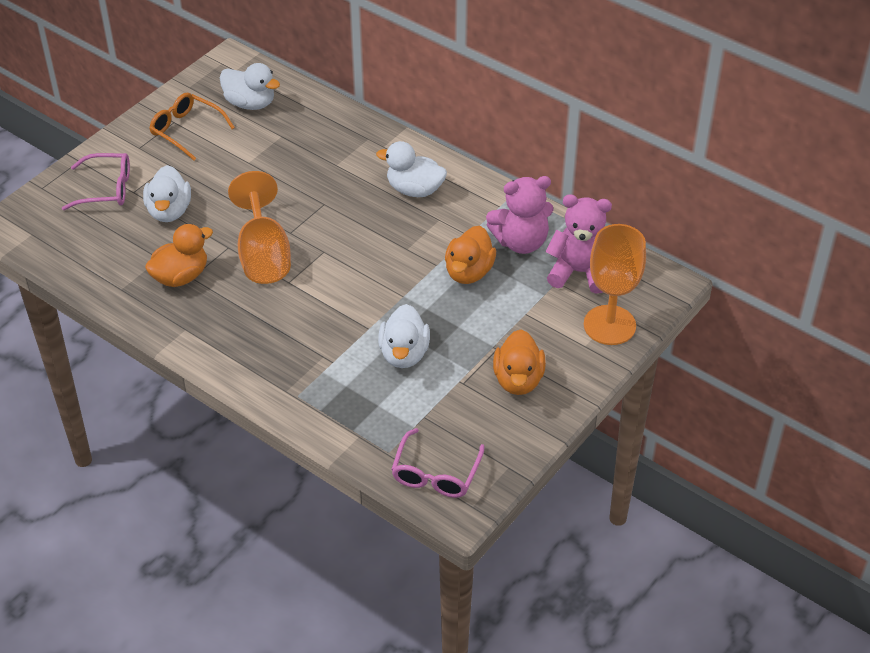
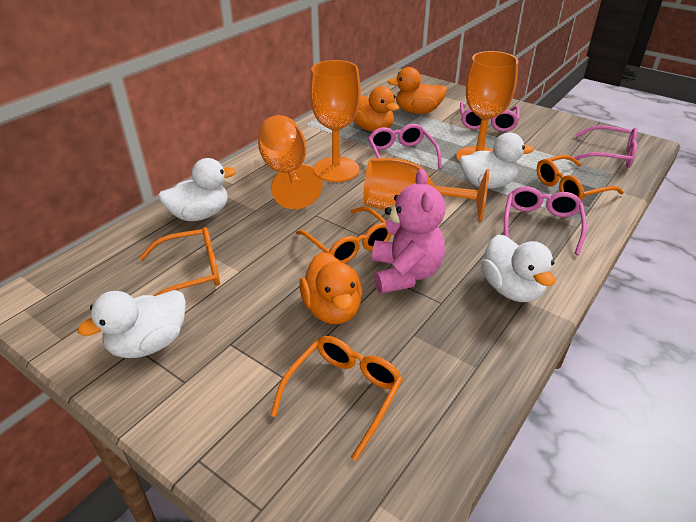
orange glasses: 1 -> 4
orange goblet: 2 -> 4
pink glasses: 2 -> 4
pink teddy bear: 2 -> 1

